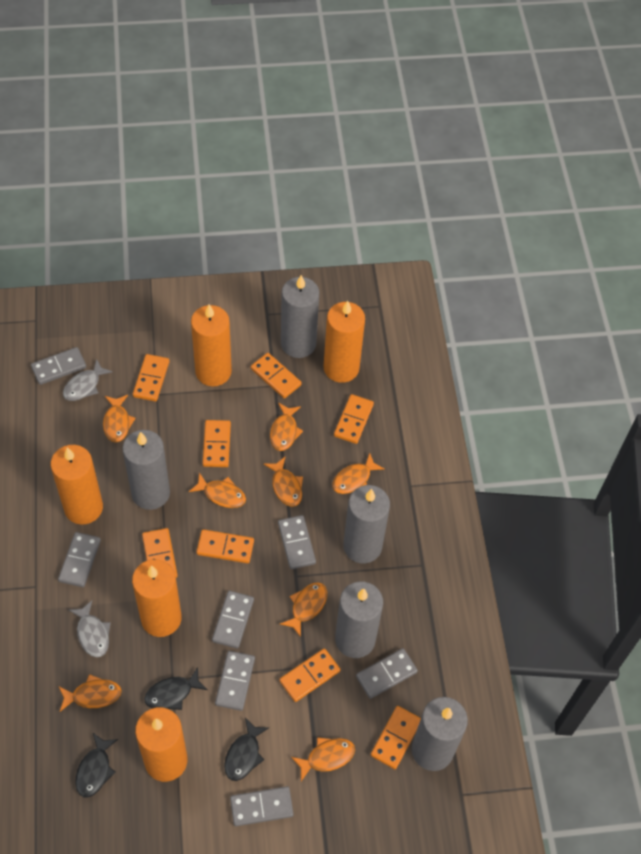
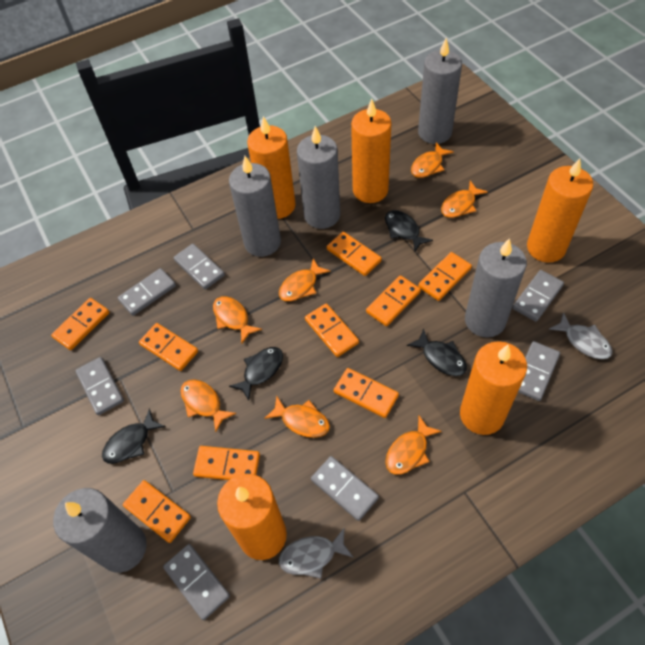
black fish: 3 -> 4
orange domino: 8 -> 9
orange fish: 8 -> 7

